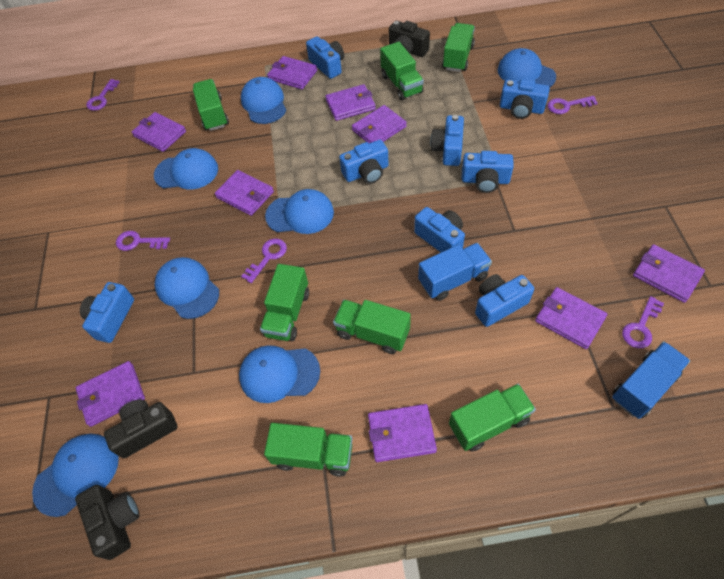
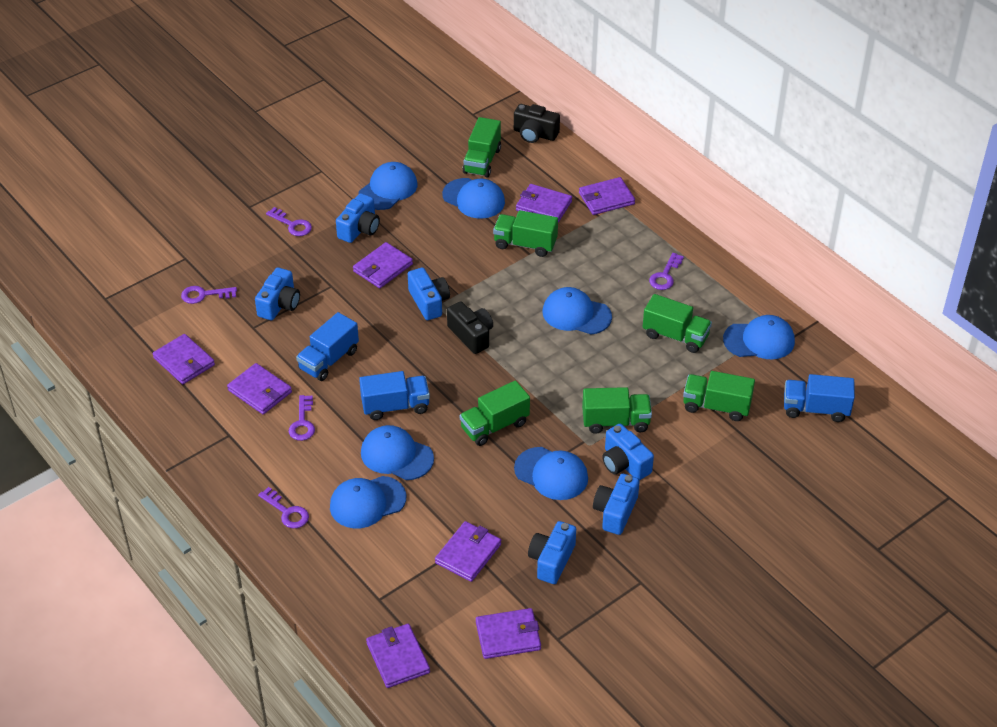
black camera: 3 -> 2
blue camera: 8 -> 6
blue truck: 2 -> 3
green truck: 7 -> 6
purple wallet: 9 -> 8

